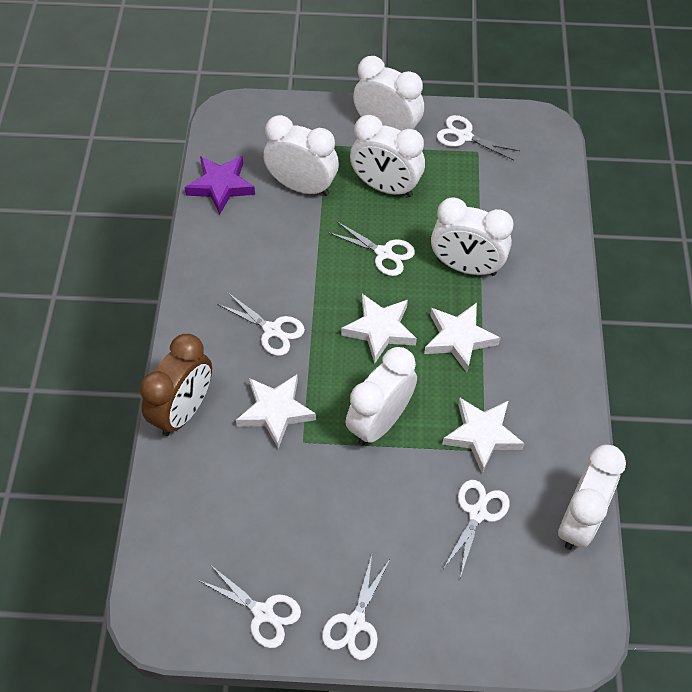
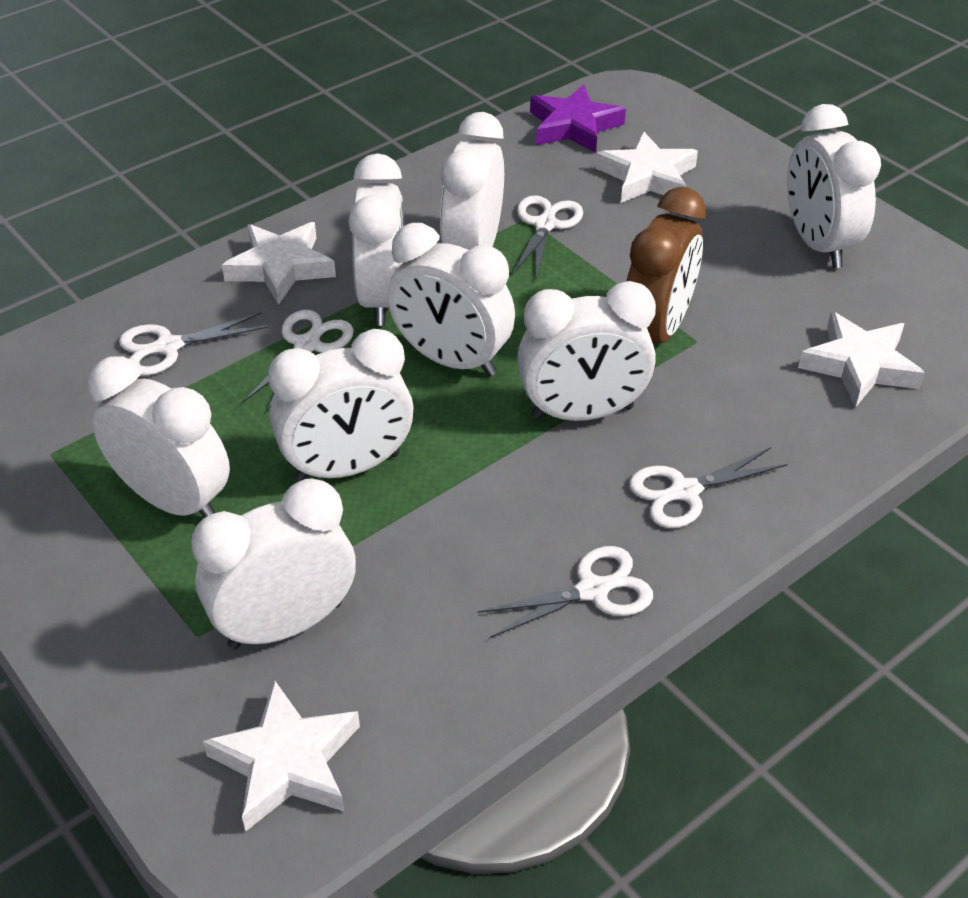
white clock: 6 -> 8
white scissors: 6 -> 5

